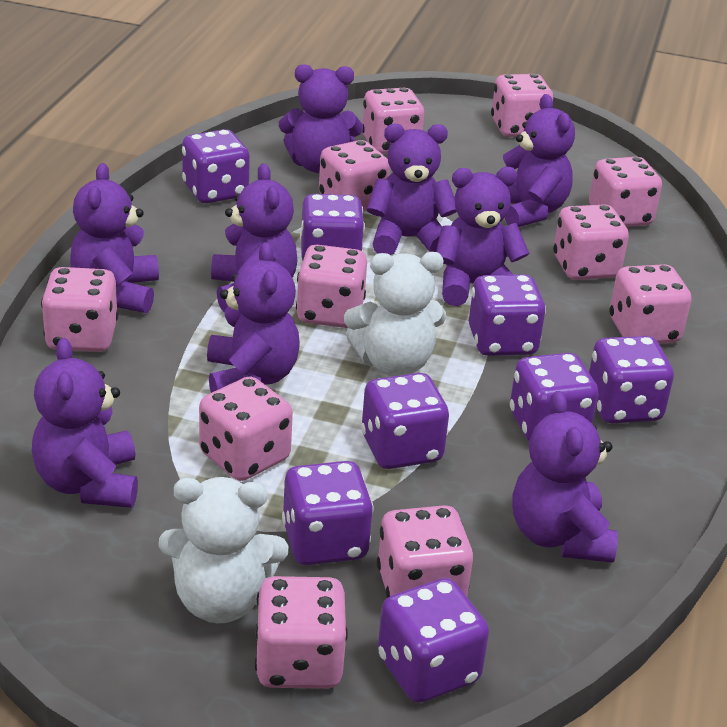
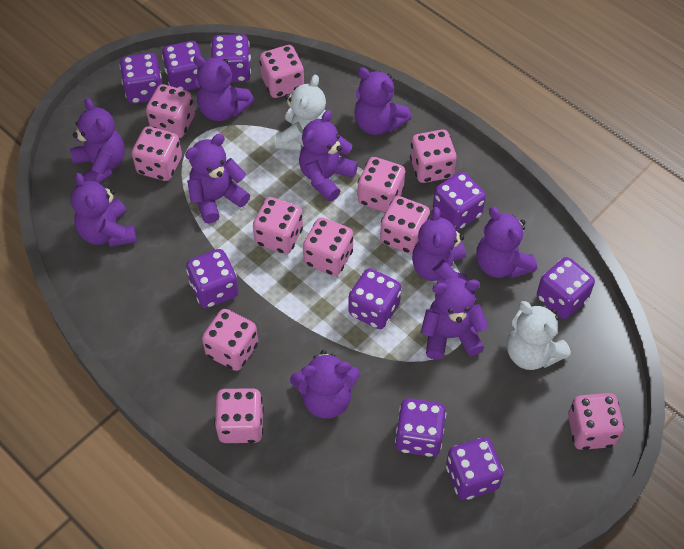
purple dice: 8 -> 9
purple teddy bear: 9 -> 10

